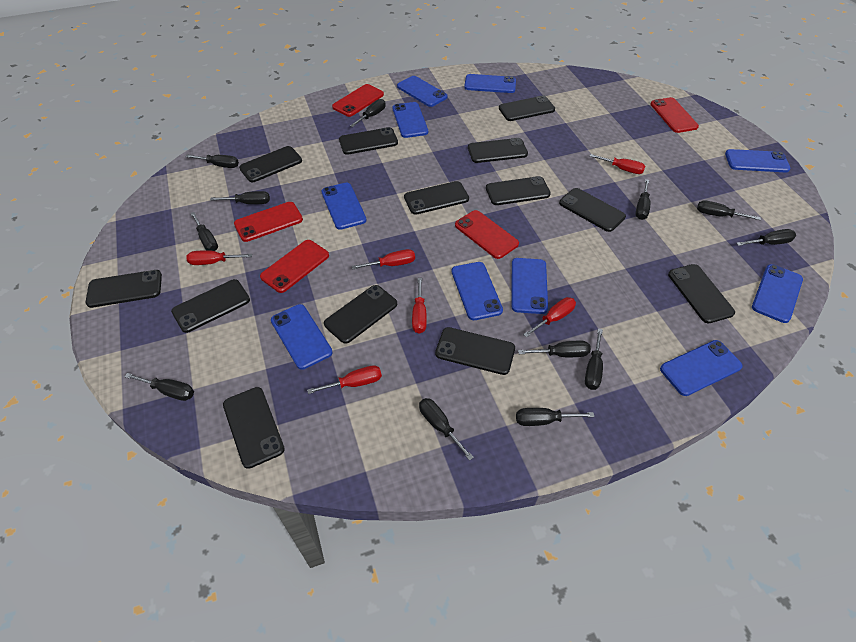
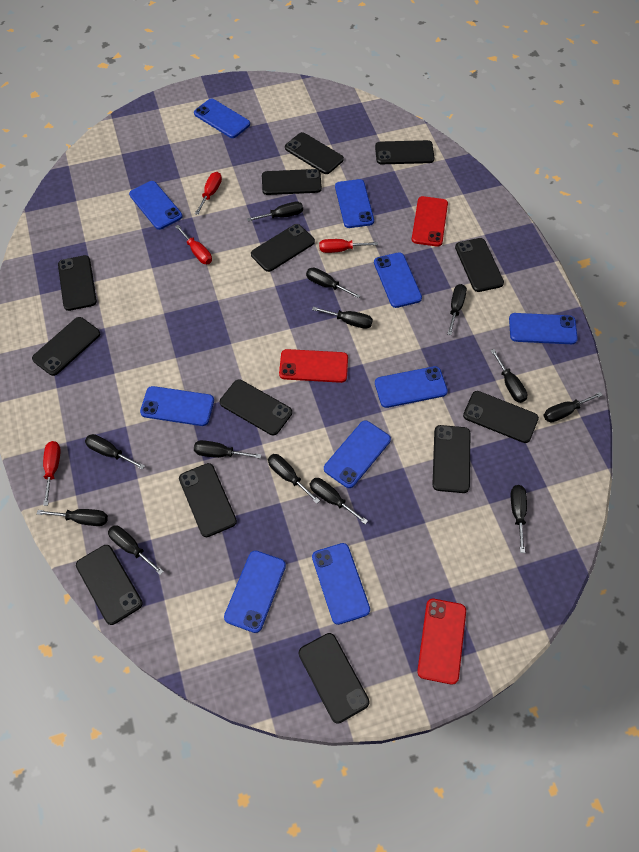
black screwdriver: 12 -> 13
red phone: 5 -> 3
red screwdriver: 6 -> 4

